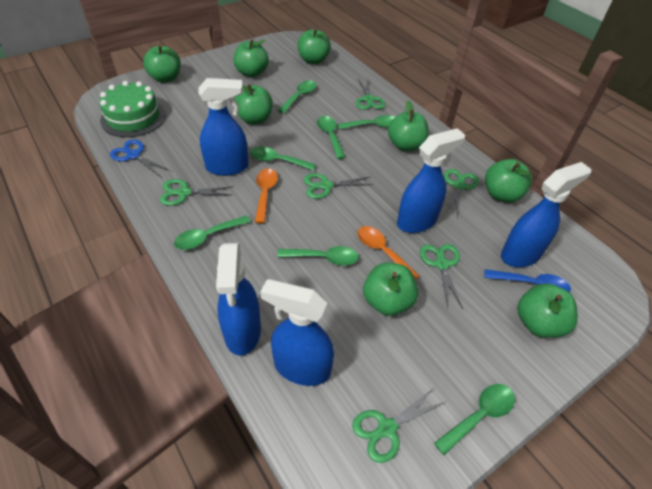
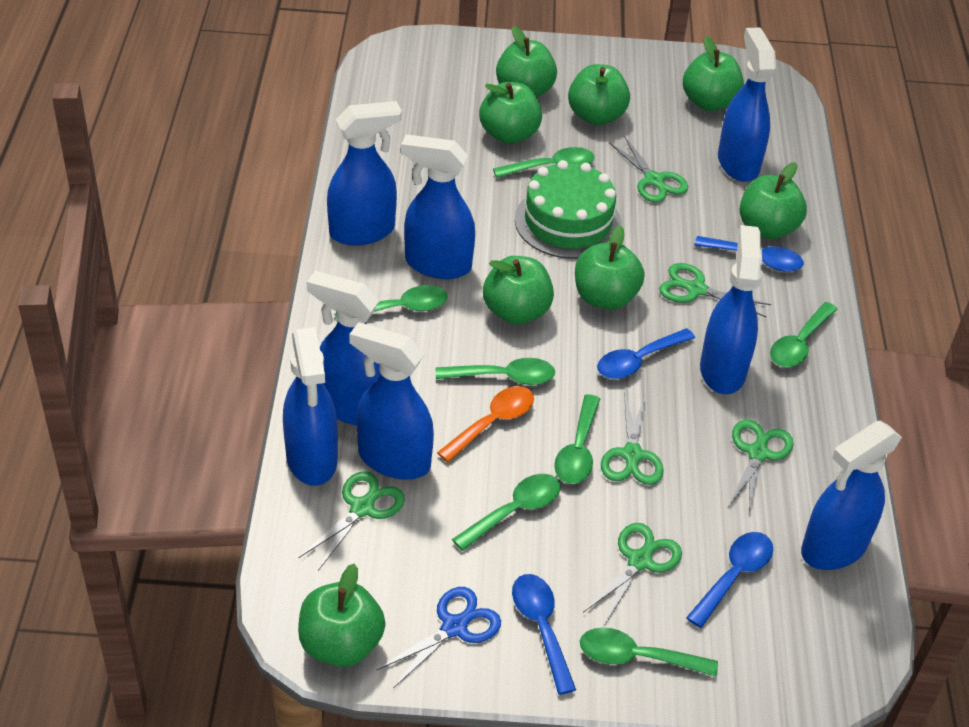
blue spoon: 1 -> 4
blue spray bottle: 5 -> 8
orange spoon: 2 -> 1

